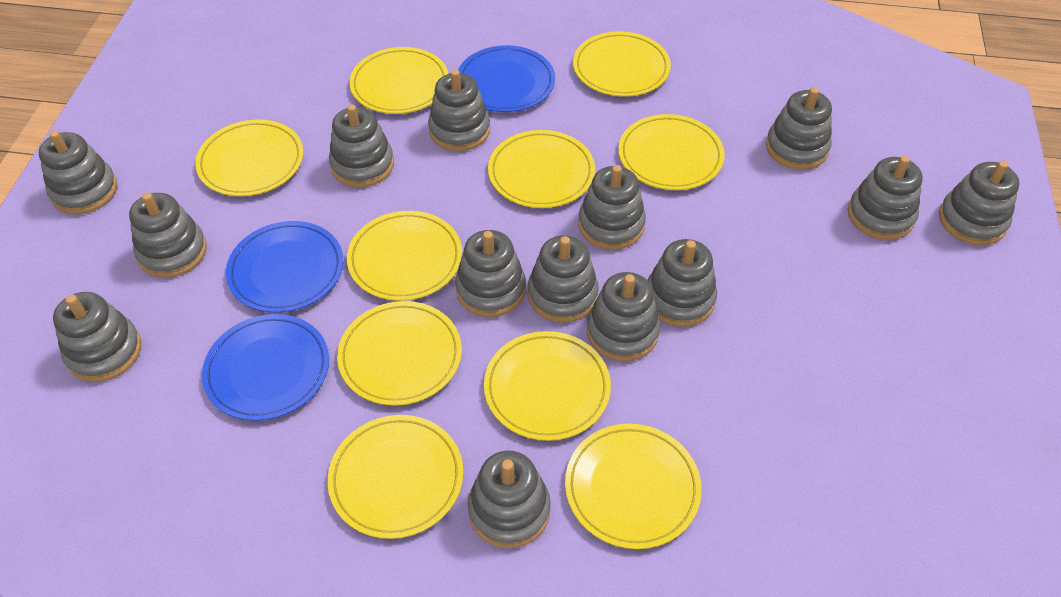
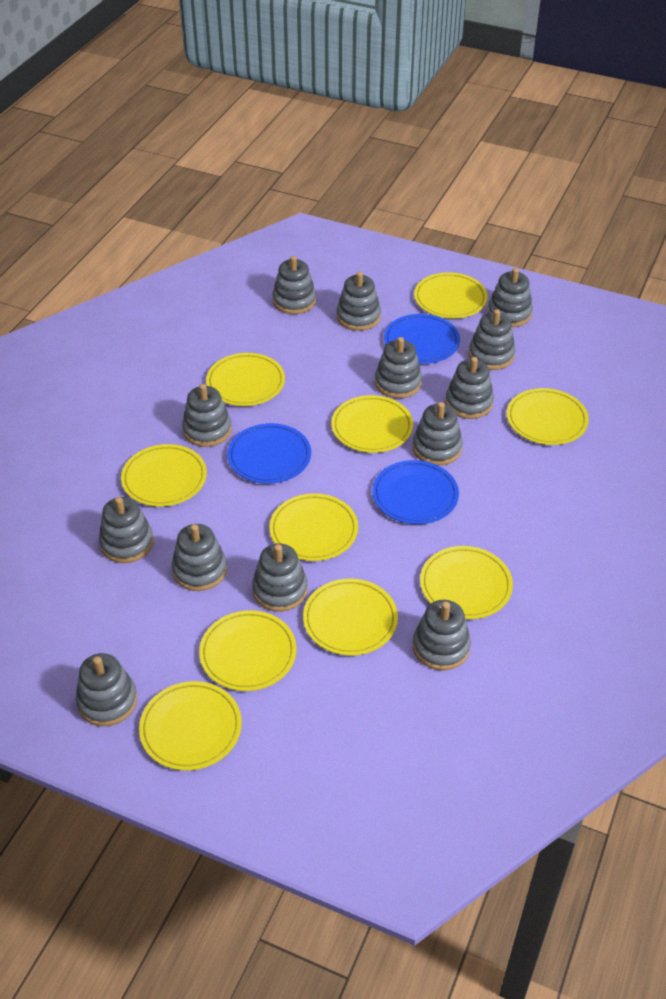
grey stacking toy: 14 -> 13

